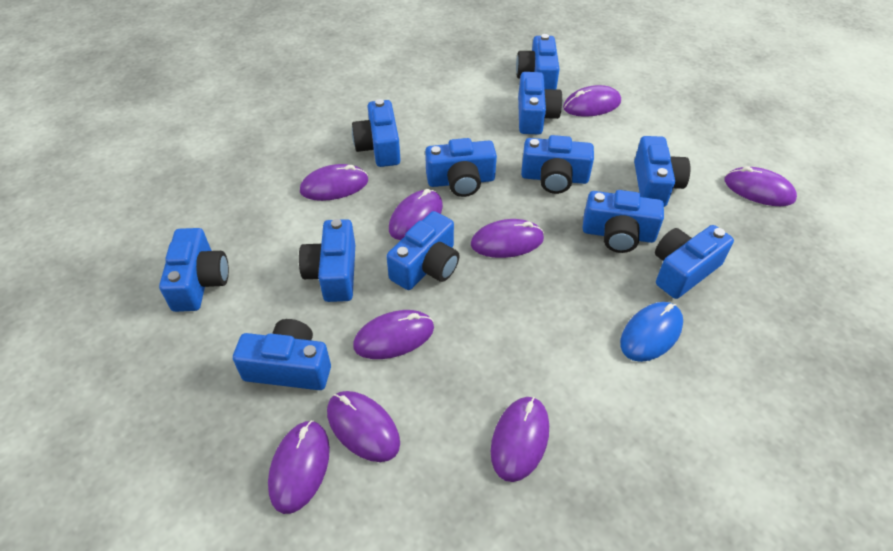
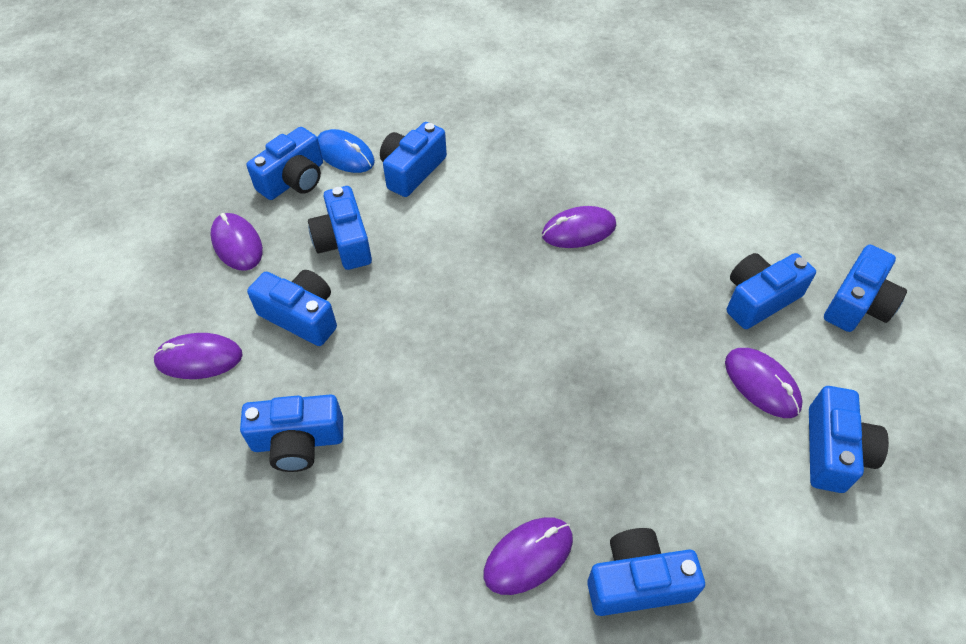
blue camera: 12 -> 9
purple mouse: 9 -> 5

